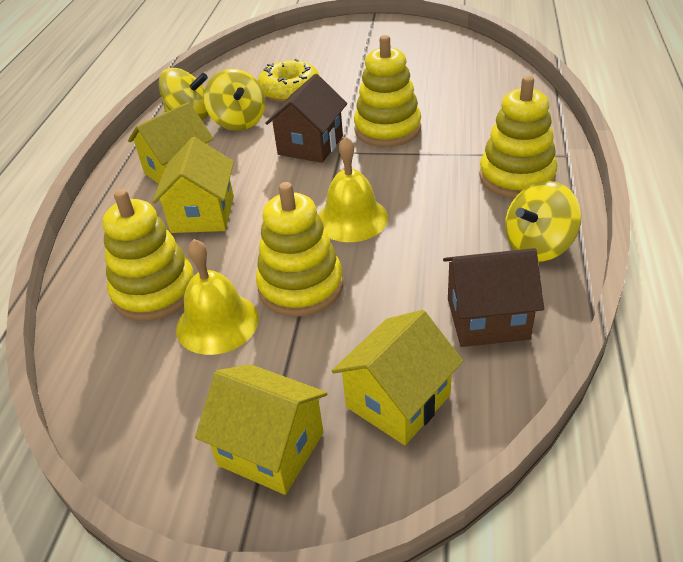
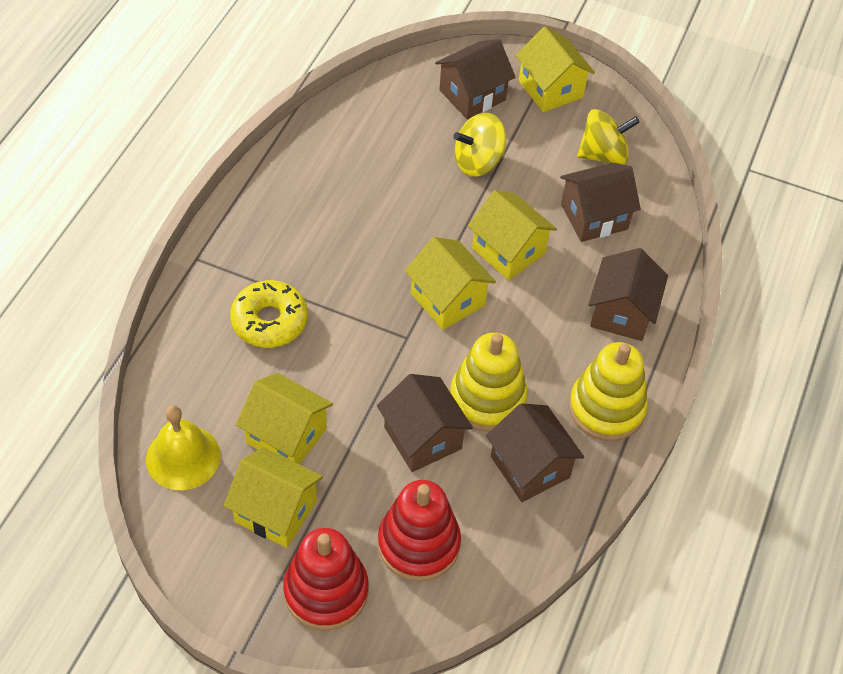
brown house: 2 -> 5
red stacking toy: 0 -> 2
yellow bell: 2 -> 1
yellow house: 4 -> 5
yellow spinning top: 3 -> 2
yellow stacking toy: 4 -> 2

